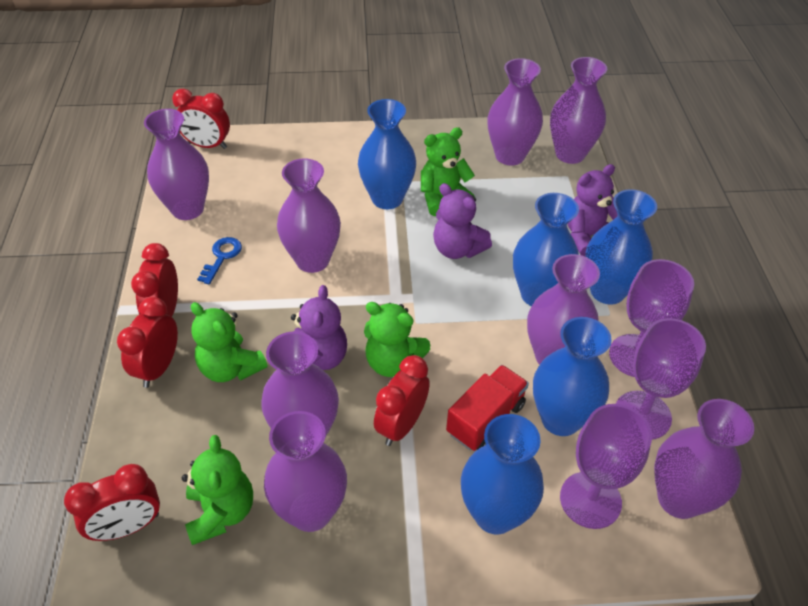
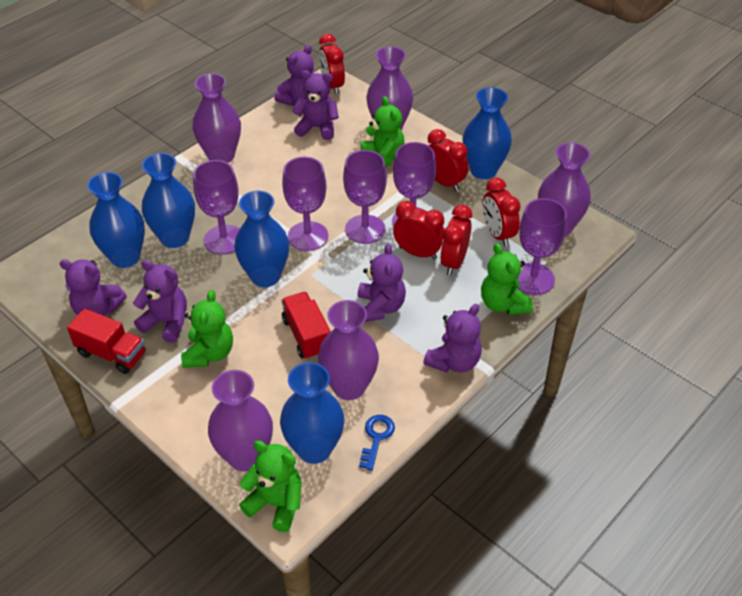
purple goblet: 3 -> 5
purple teddy bear: 3 -> 6
purple vase: 8 -> 5
red truck: 1 -> 2

